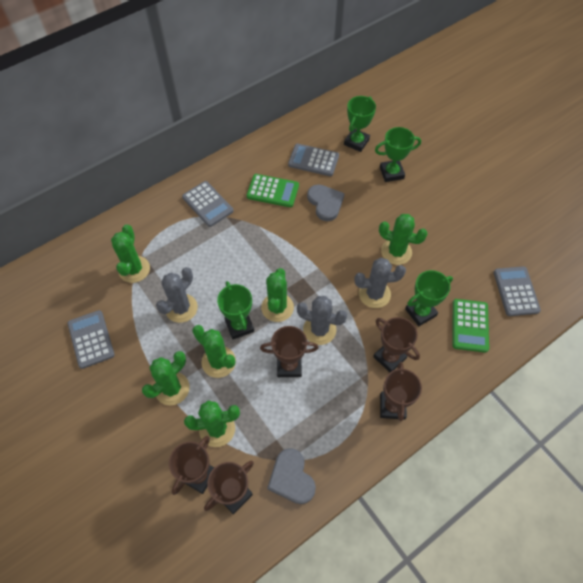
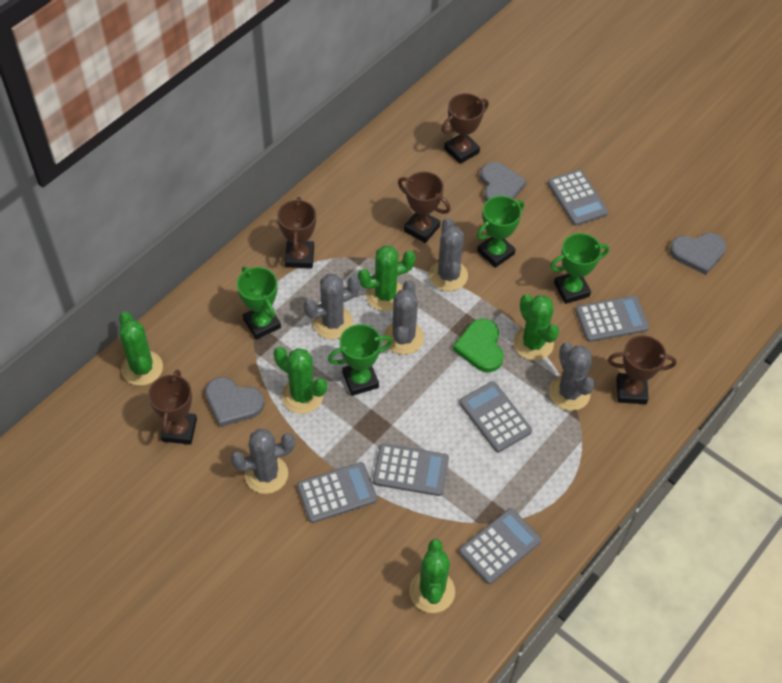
green cactus: 6 -> 5
green calculator: 2 -> 0
green heart: 0 -> 1
grey cactus: 3 -> 5
grey calculator: 4 -> 6
grey heart: 2 -> 3

